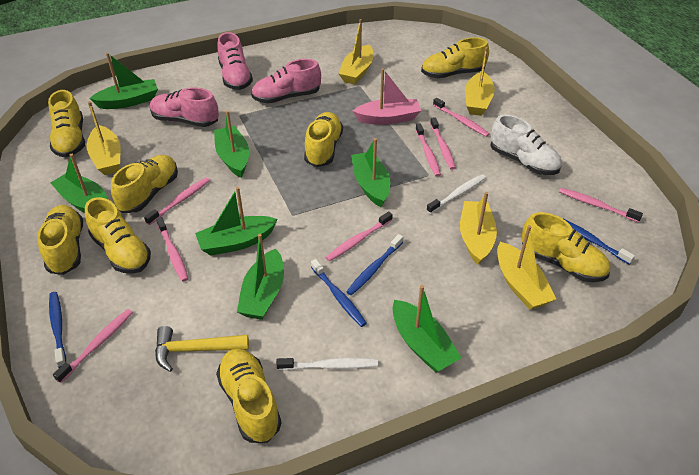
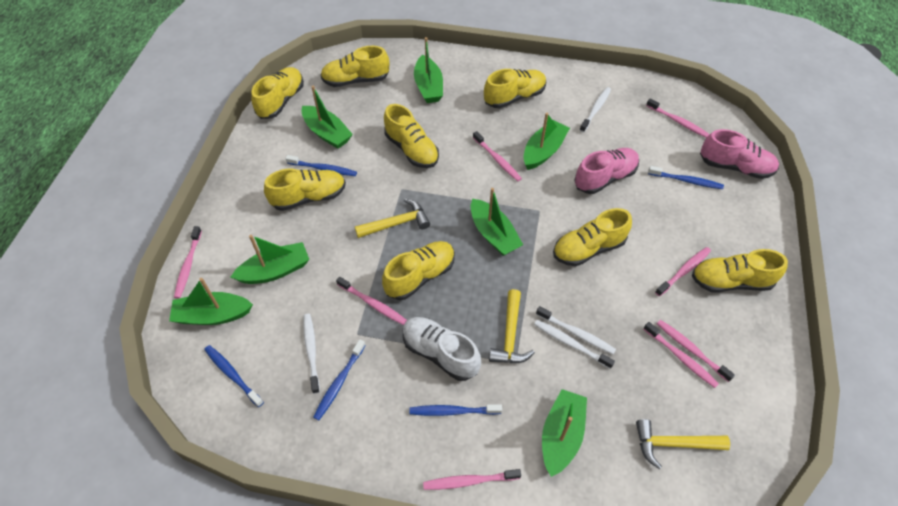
blue toothbrush: 4 -> 5
pink boat: 1 -> 0
pink shoe: 3 -> 2
white toothbrush: 2 -> 4
yellow boat: 5 -> 0
yellow hammer: 1 -> 3

